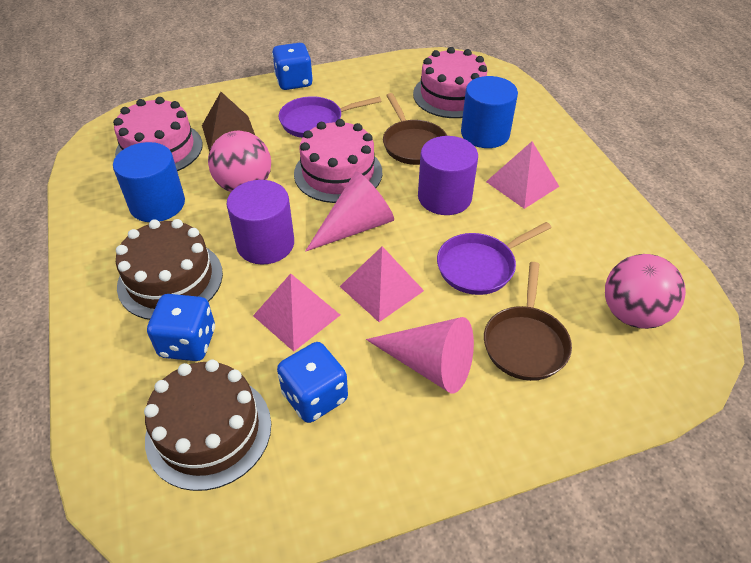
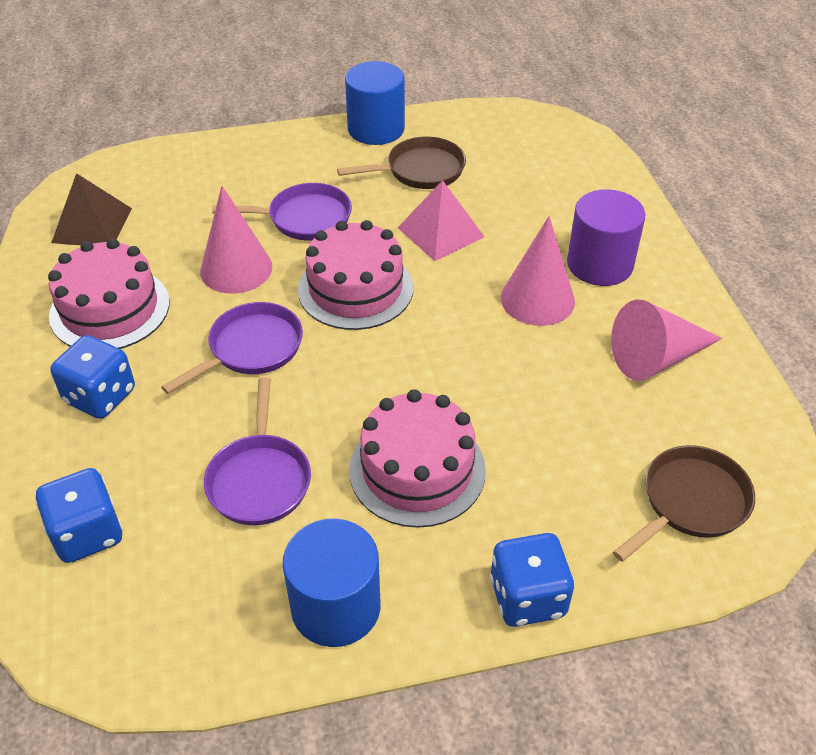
brown cake: 2 -> 0
pink ball: 2 -> 0
pink cone: 2 -> 3
pink pyramid: 3 -> 1
purple cylinder: 2 -> 1
purple pan: 2 -> 3

